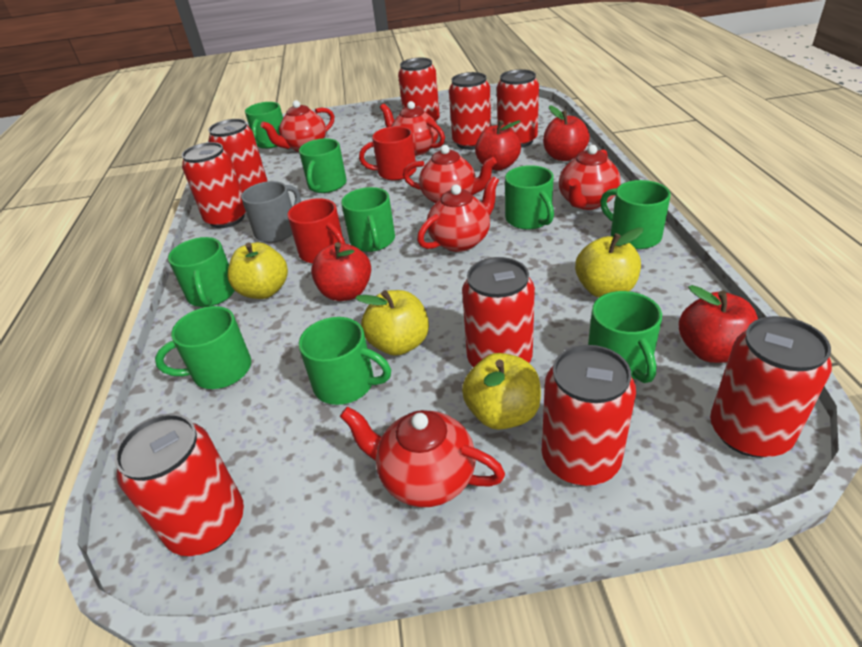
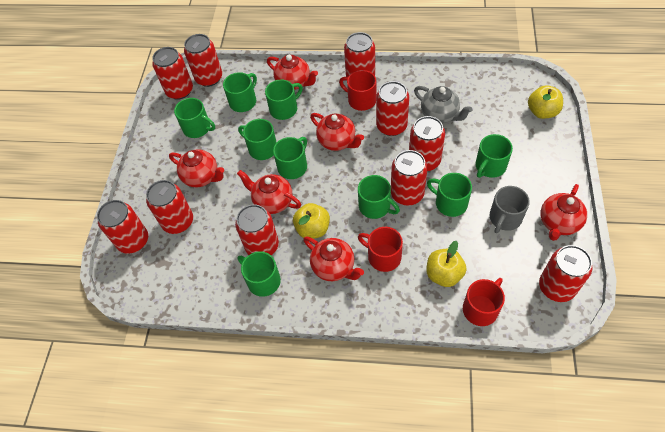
grey teapot: 0 -> 1
red apple: 4 -> 0
red can: 9 -> 10
red mug: 2 -> 3
yellow apple: 4 -> 3

